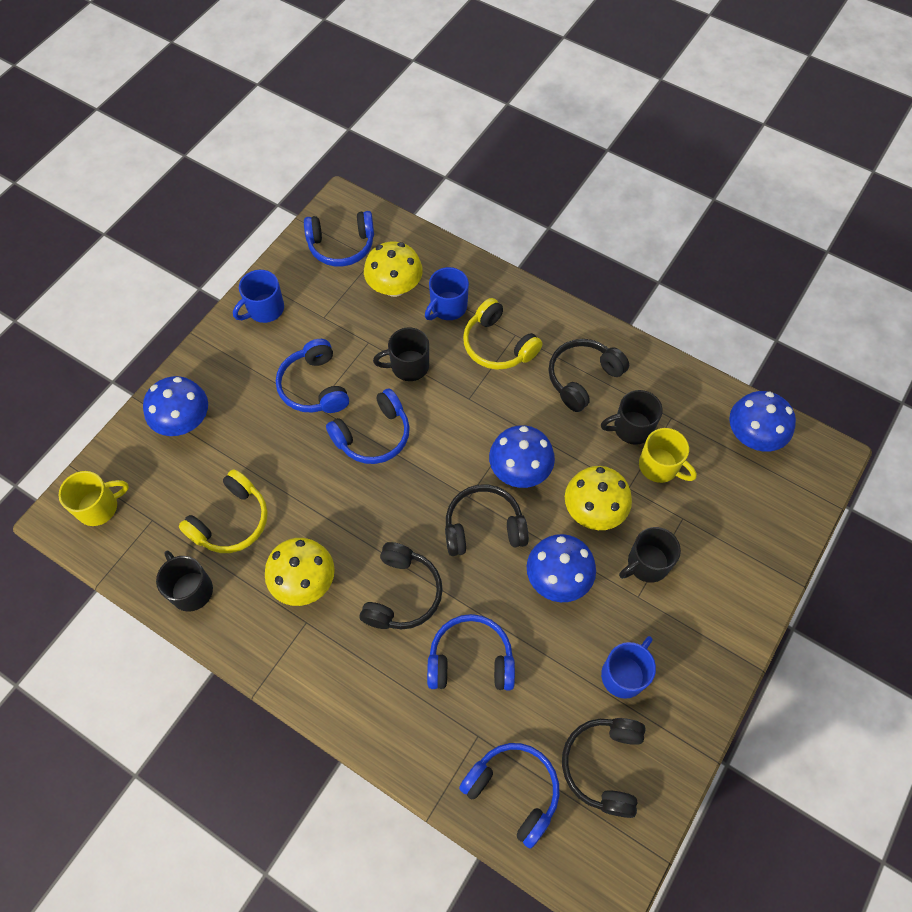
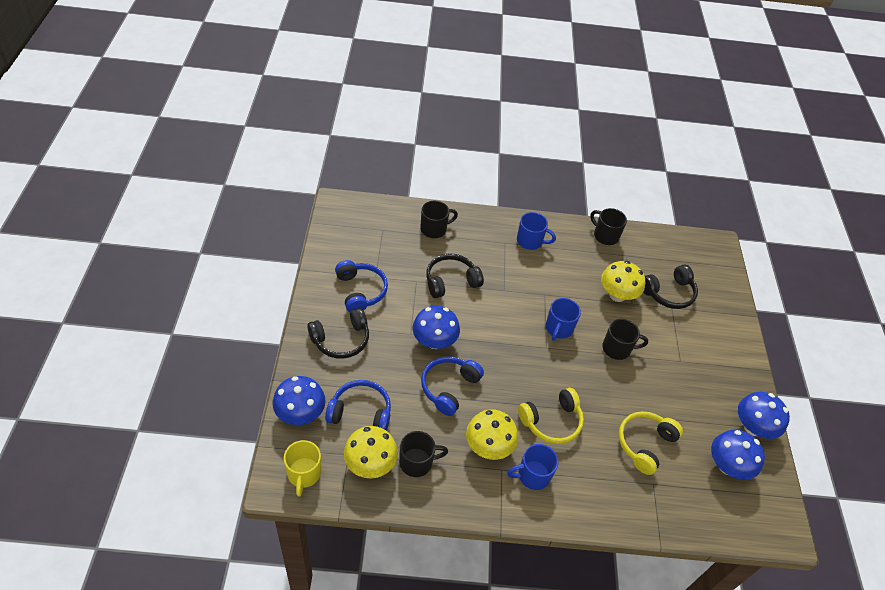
black headphones: 4 -> 3
blue headphones: 5 -> 3
yellow mug: 2 -> 1

